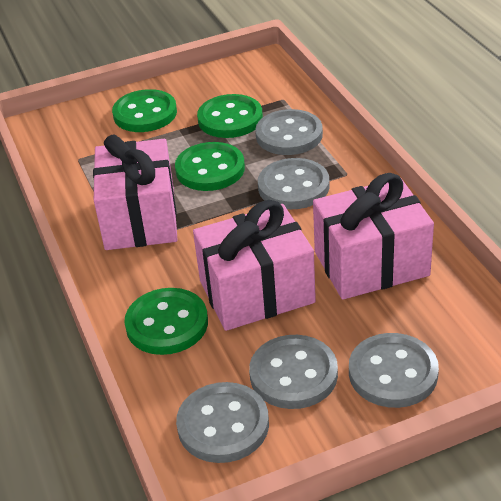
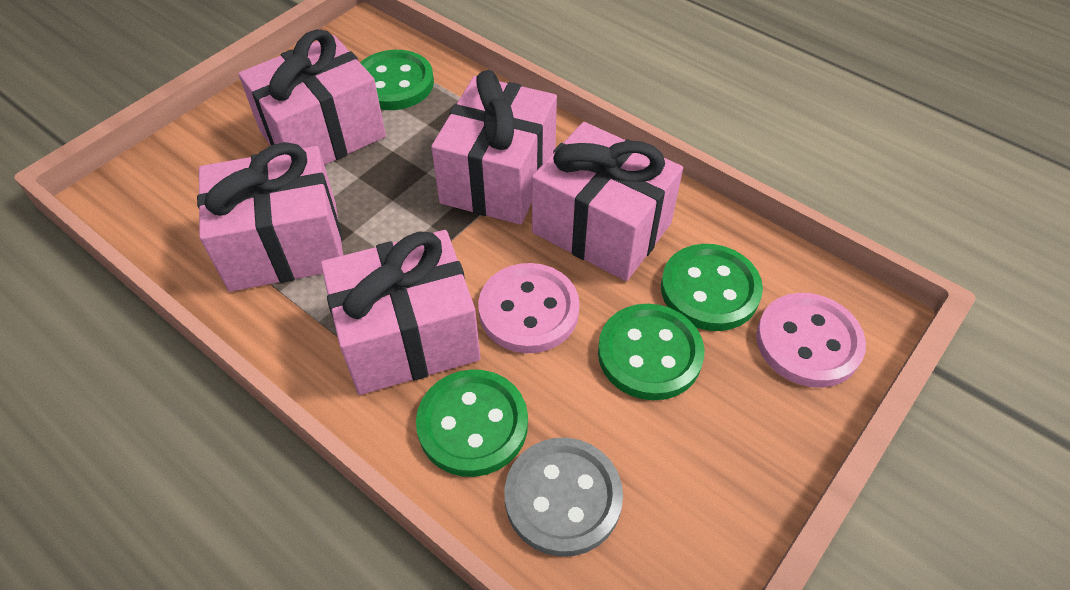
grey button: 5 -> 1
pink button: 0 -> 2
pink gift: 3 -> 5

